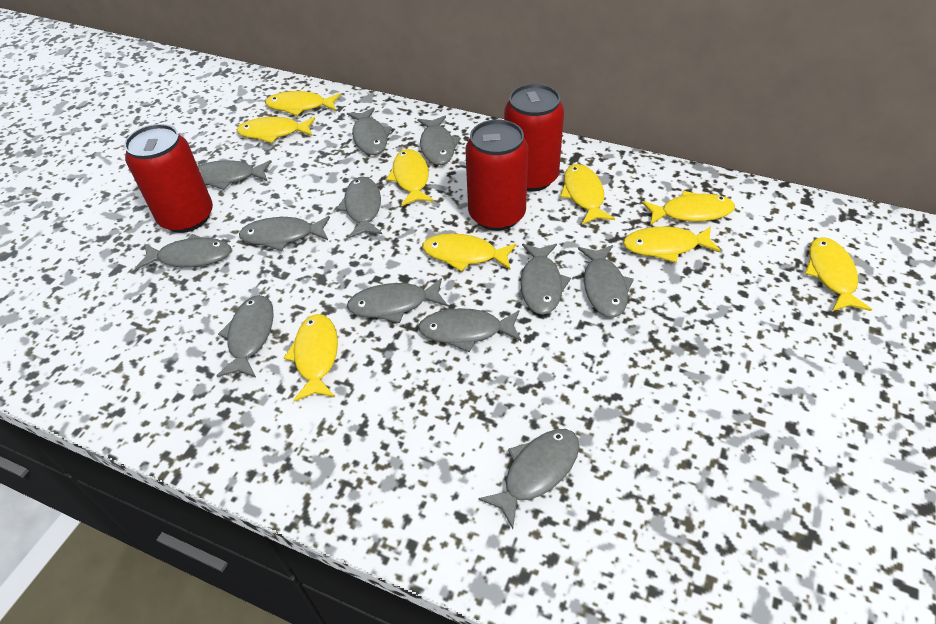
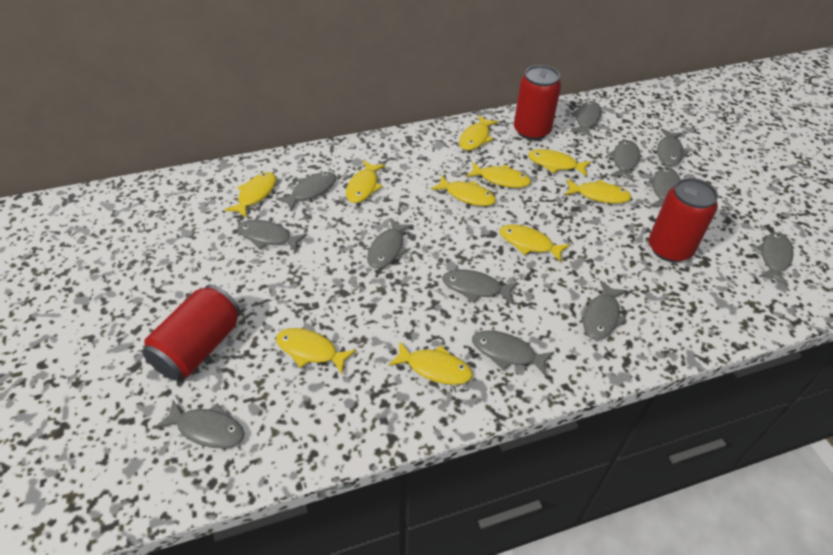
yellow fish: 9 -> 10

